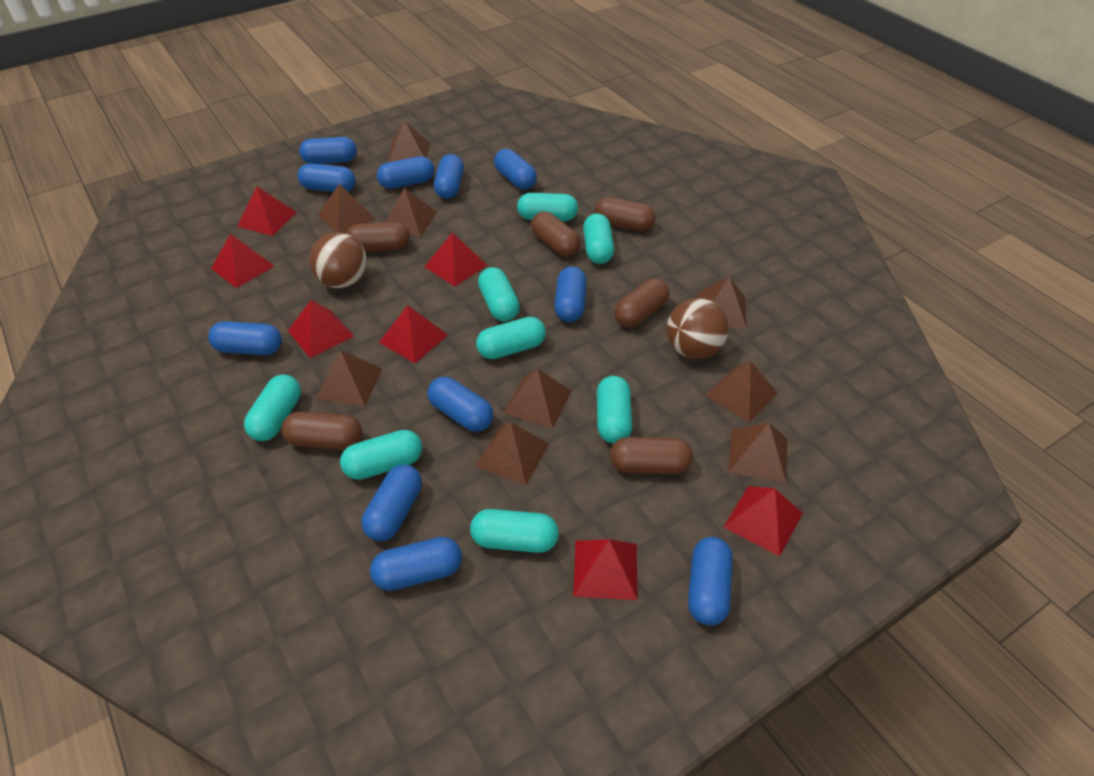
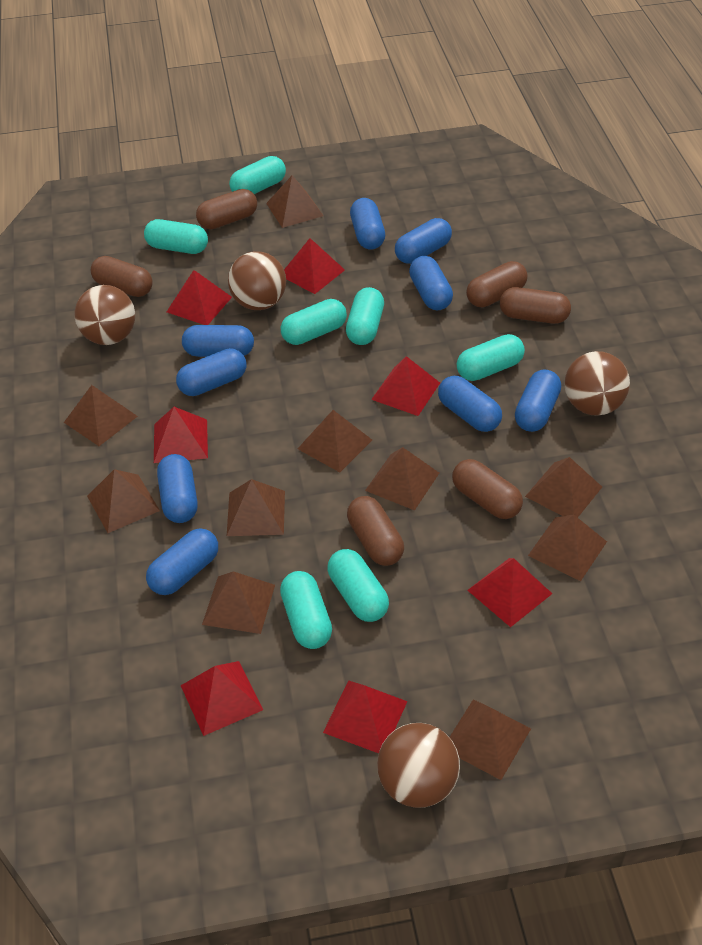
blue capsule: 11 -> 9
brown ball: 2 -> 4
brown pyramid: 9 -> 10
turquoise capsule: 8 -> 7

